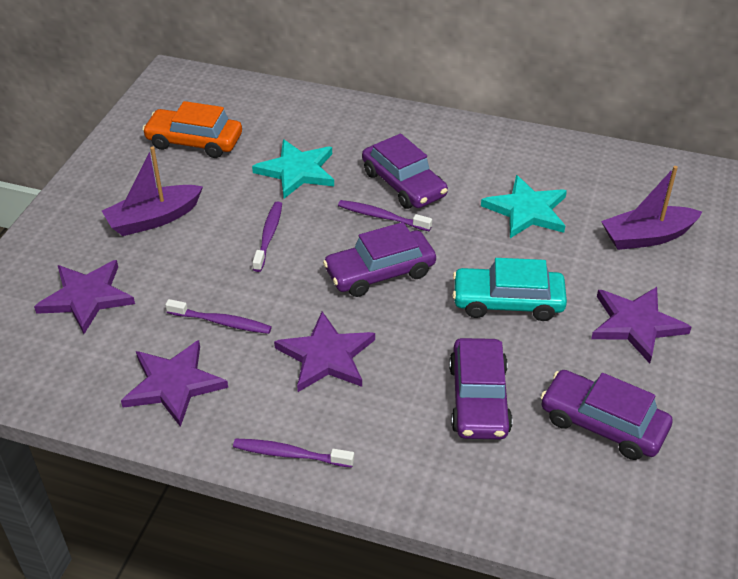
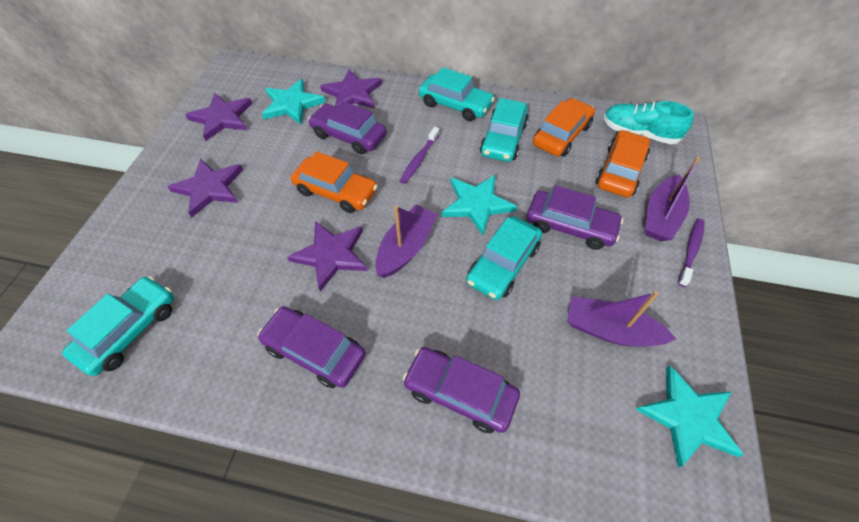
orange car: 1 -> 3
purple boat: 2 -> 3
purple toothbrush: 4 -> 2
turquoise car: 1 -> 4
turquoise shoe: 0 -> 1
turquoise star: 2 -> 3

